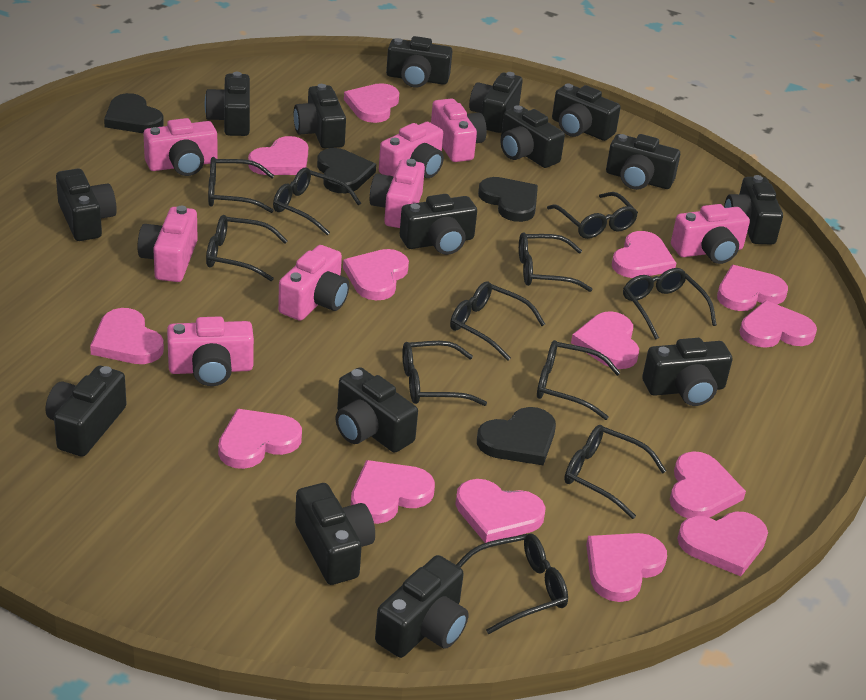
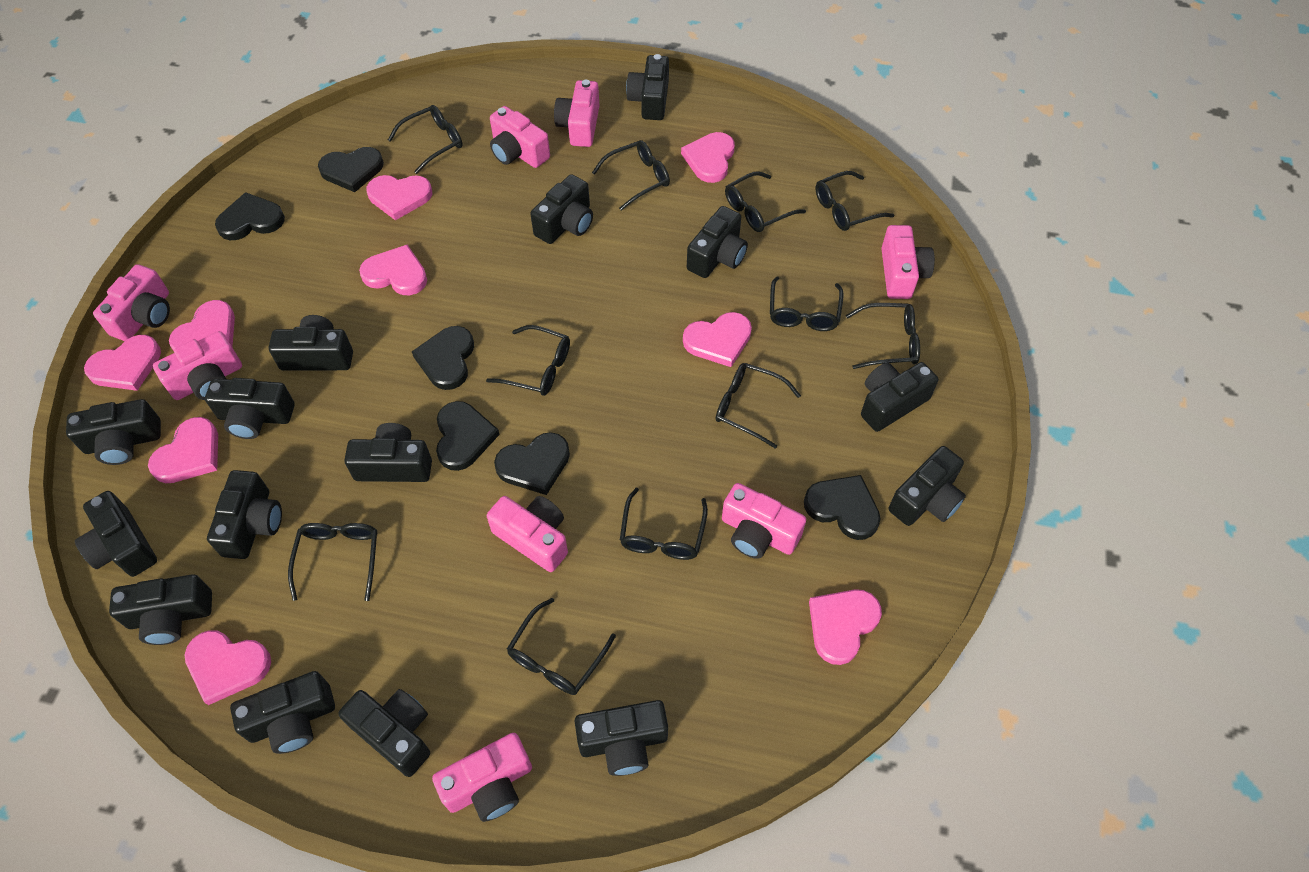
black heart: 4 -> 6
pink heart: 14 -> 9

